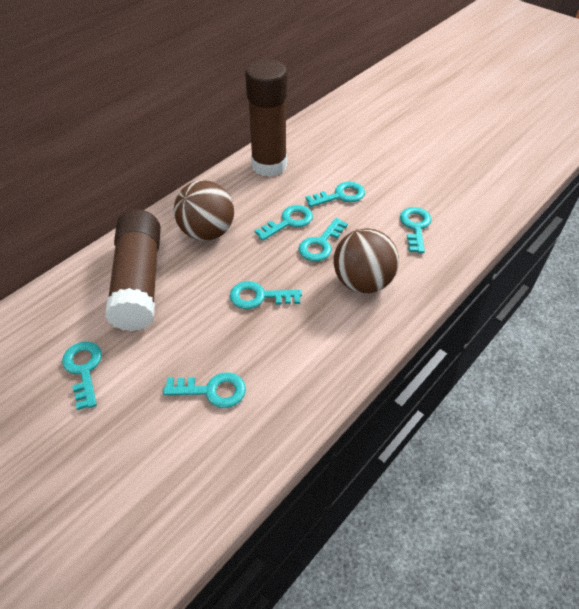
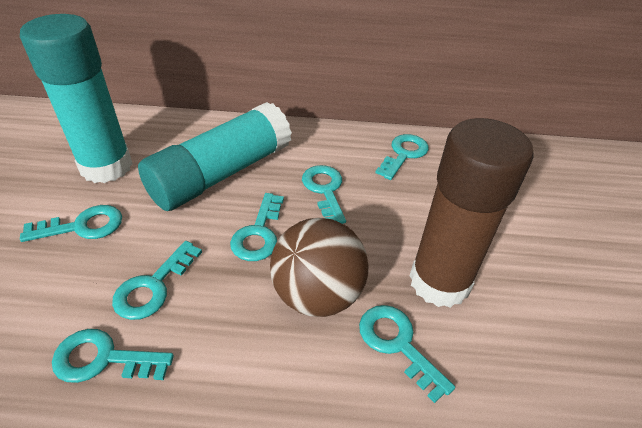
brown ball: 2 -> 1
brown glue stick: 2 -> 1
turquoise glue stick: 0 -> 2

